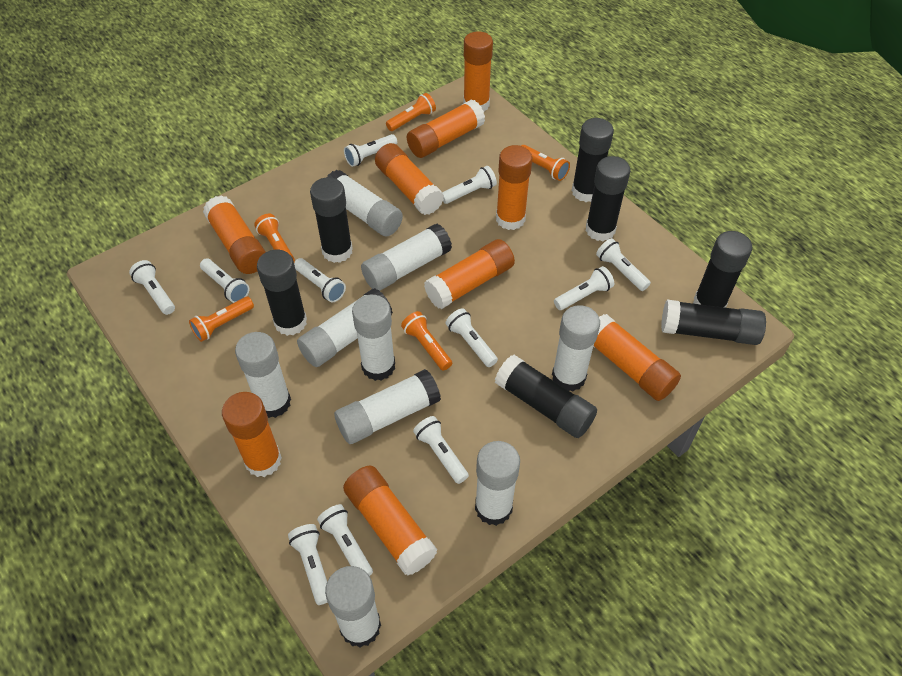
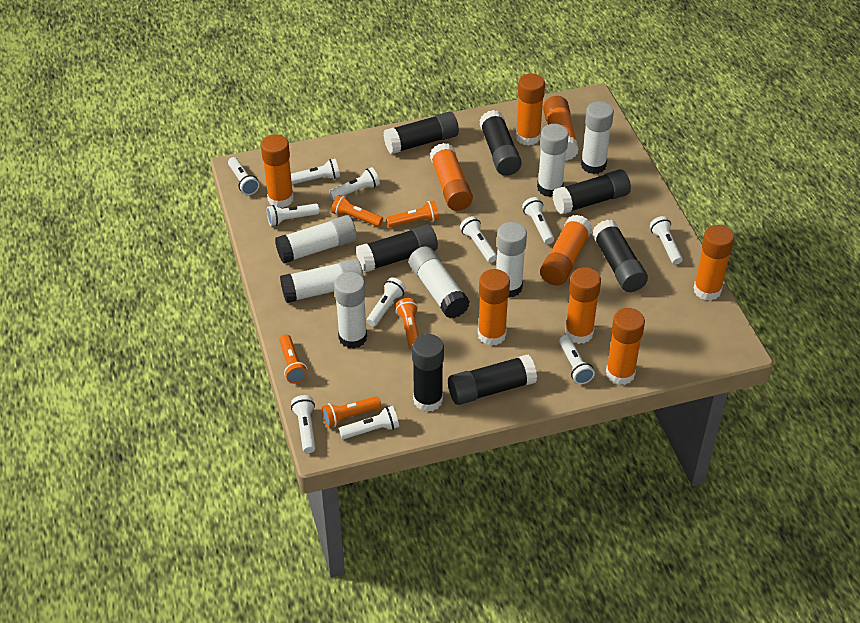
white glue stick: 9 -> 7

